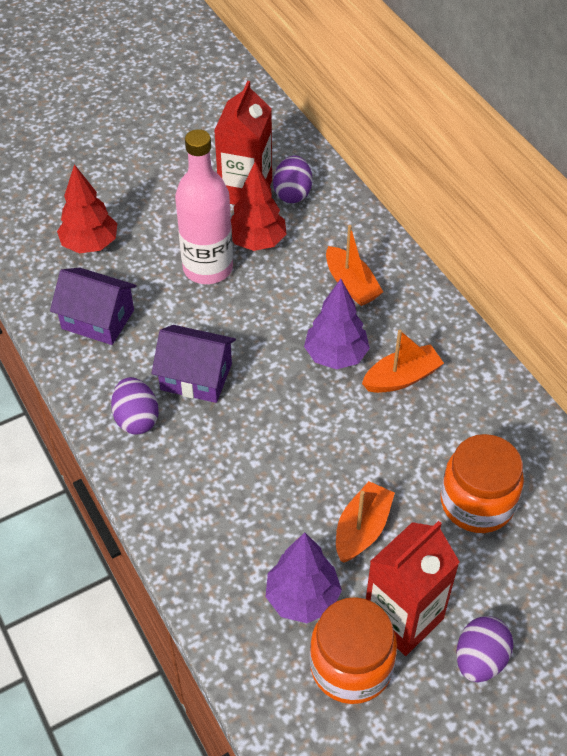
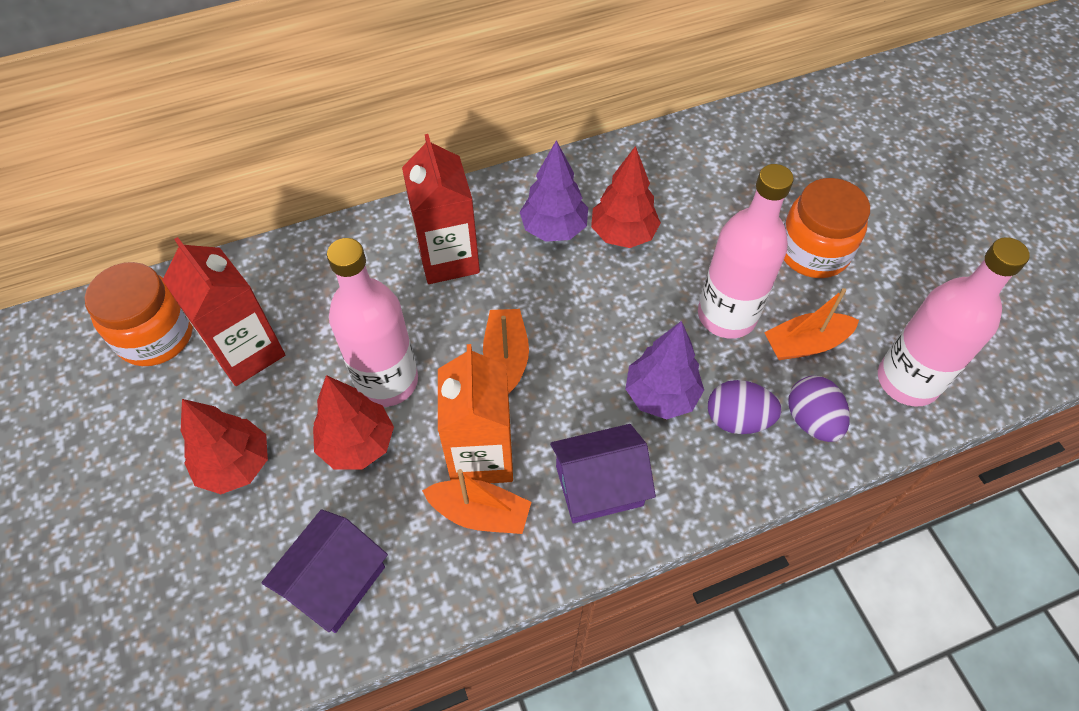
orange carton: 0 -> 1
pink bottle: 1 -> 3
purple egg: 3 -> 2
red tree: 2 -> 3

